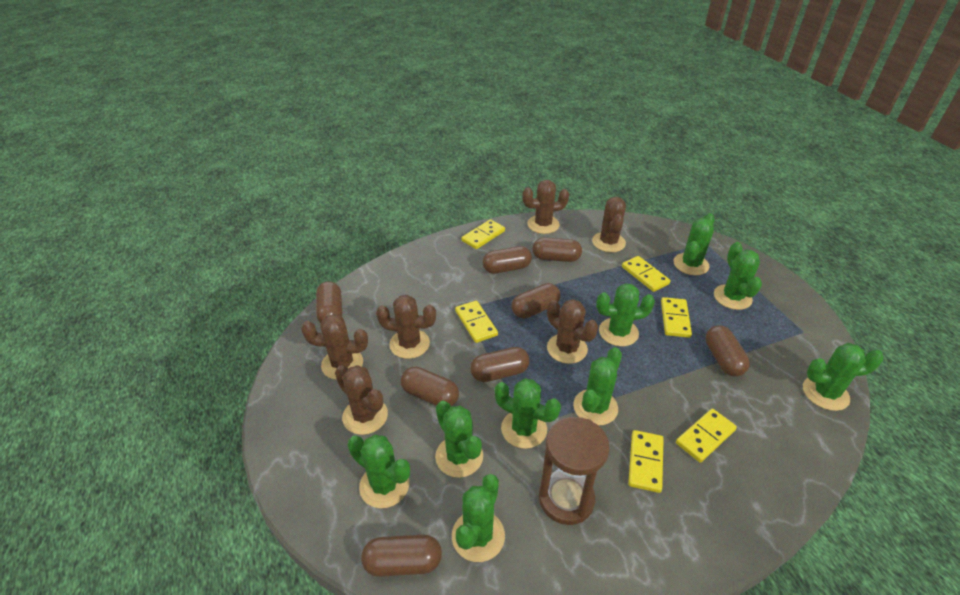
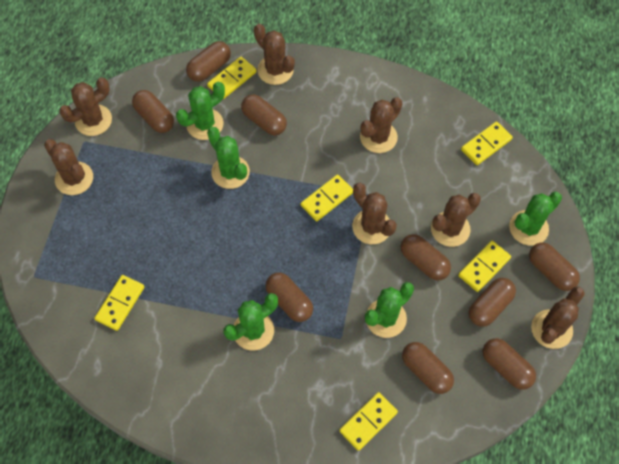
brown cactus: 6 -> 7
brown capsule: 8 -> 9
brown hourglass: 1 -> 0
green cactus: 9 -> 5

